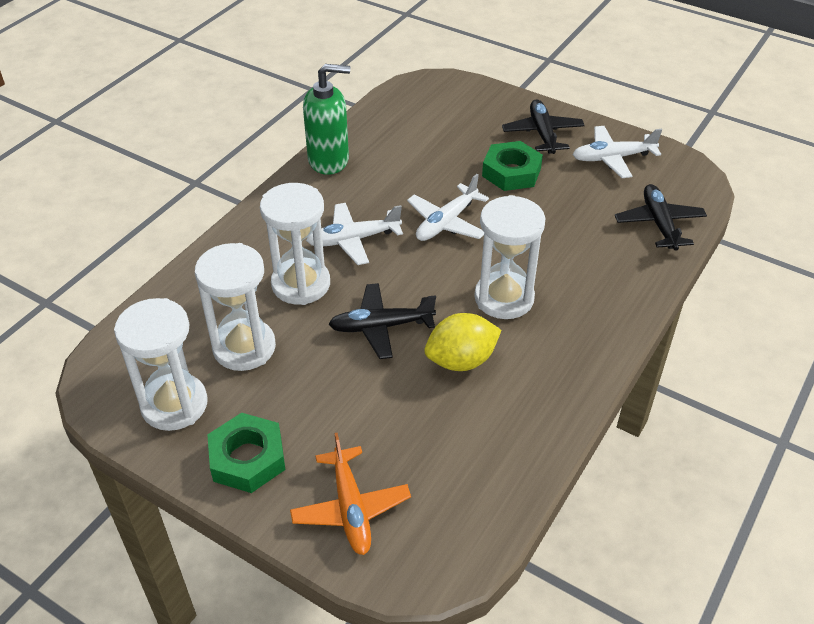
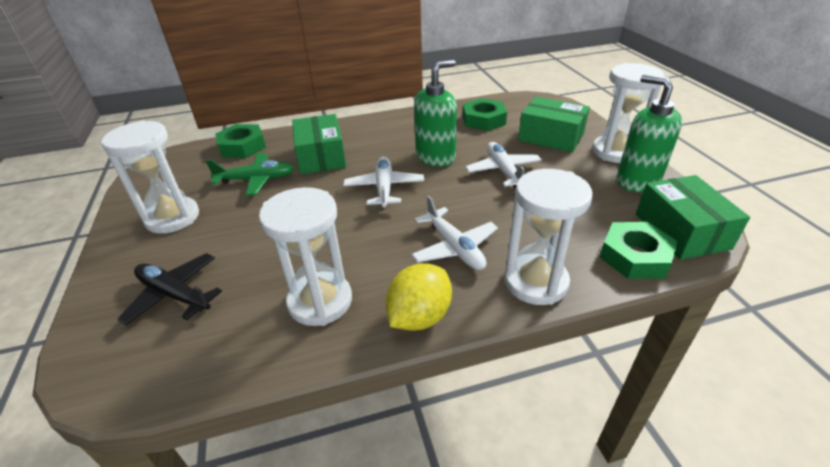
black plane: 3 -> 1
green box: 0 -> 3
green nut: 2 -> 3
green plane: 0 -> 1
green soap dispenser: 1 -> 2
orange plane: 1 -> 0

